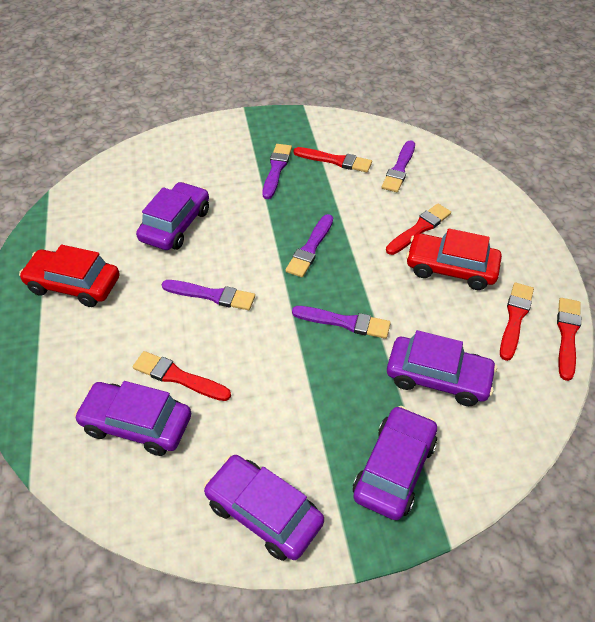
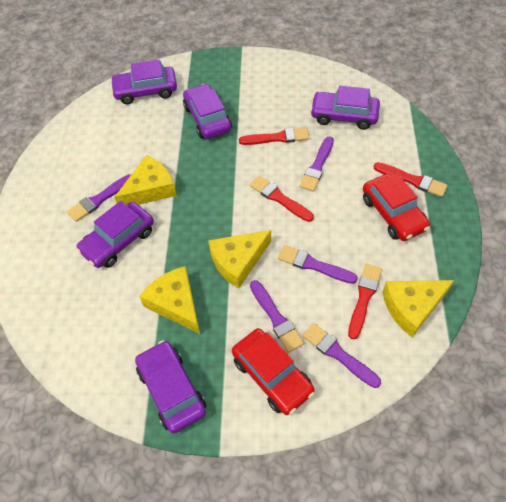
red brush: 5 -> 4
yellow cheese: 0 -> 4

